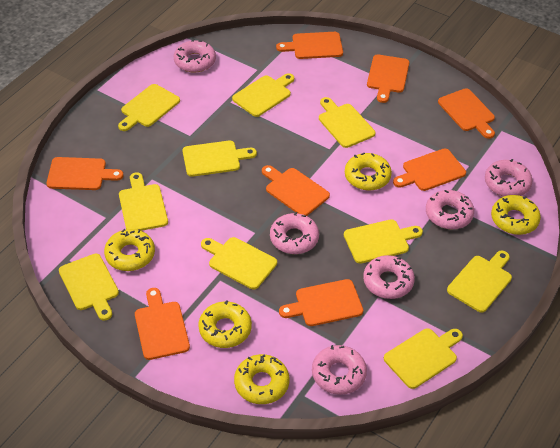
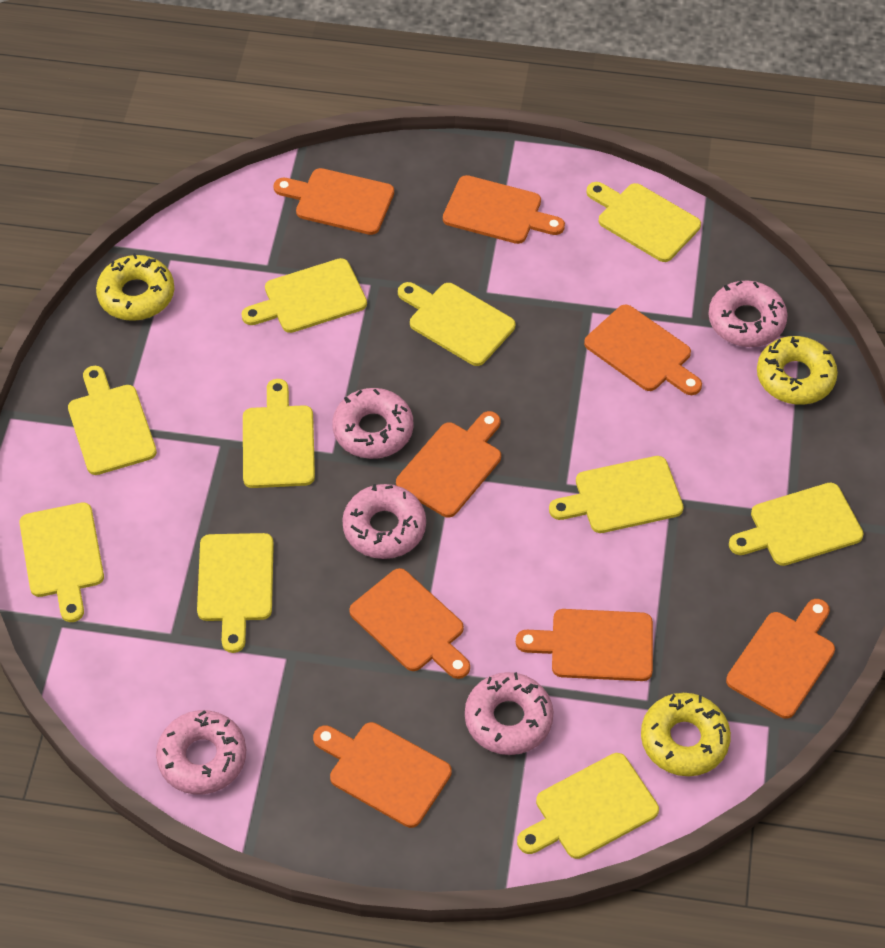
pink donut: 6 -> 5
yellow donut: 5 -> 3

